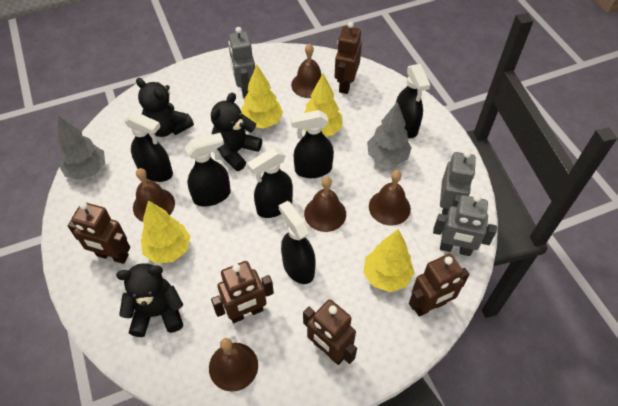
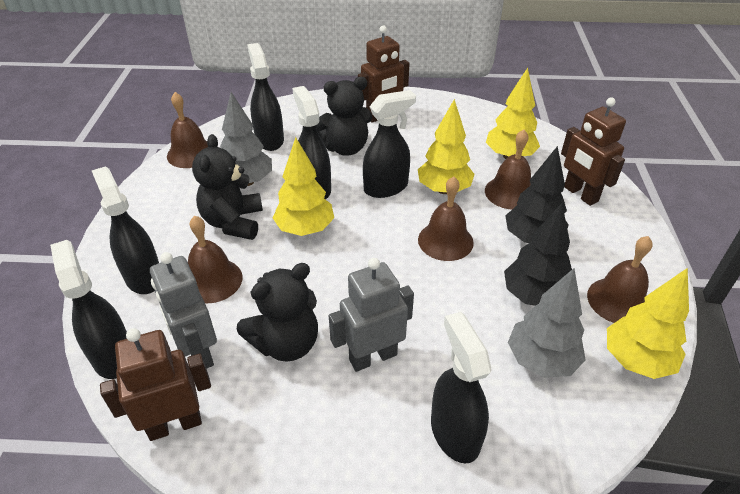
black tree: 0 -> 2
brown robot: 5 -> 3
grey robot: 3 -> 2

